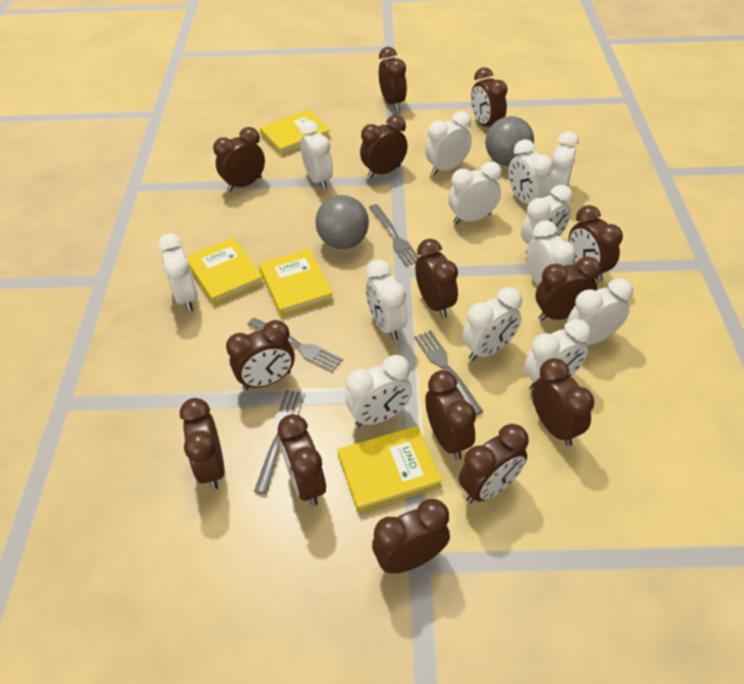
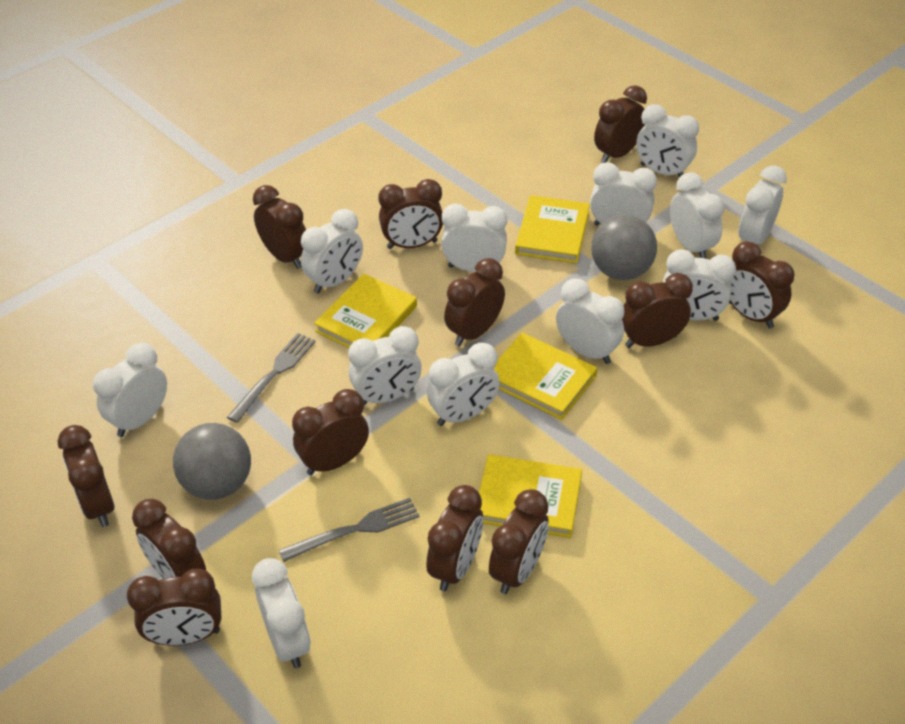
brown clock: 14 -> 12
grey fork: 4 -> 2
white clock: 13 -> 12

